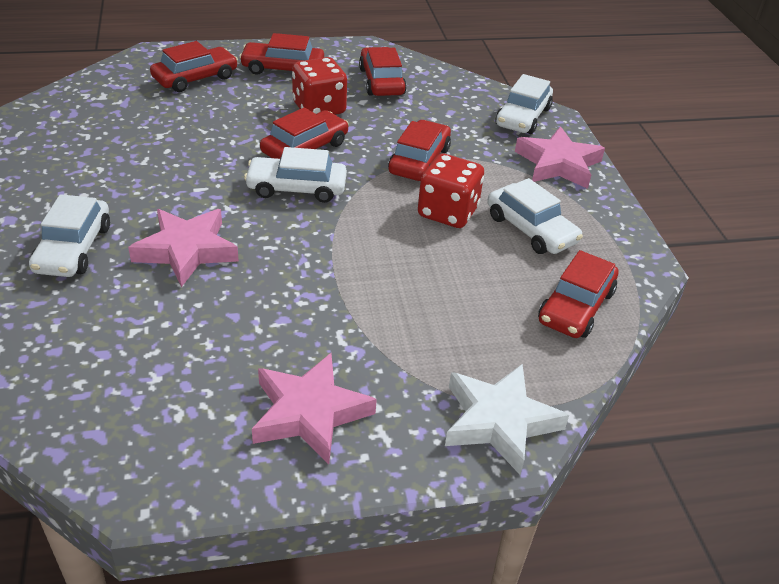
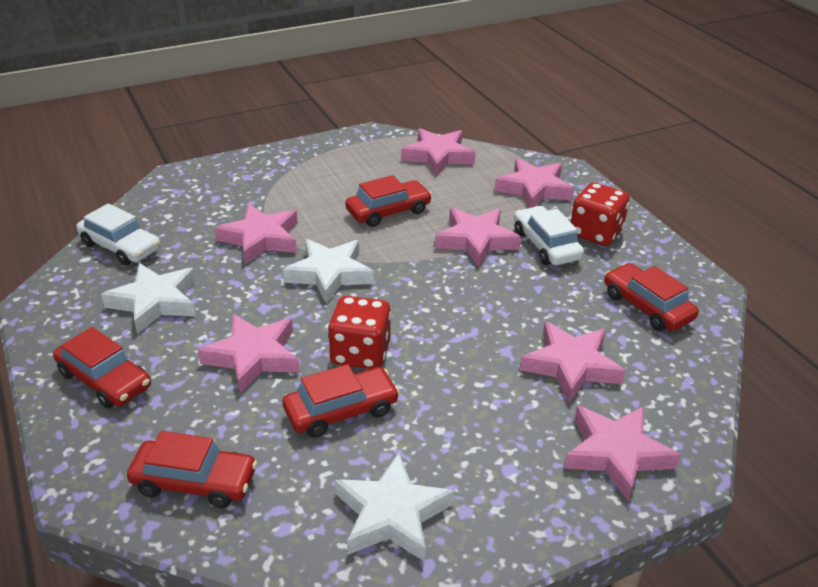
pink star: 3 -> 7
red car: 6 -> 5
white car: 4 -> 2
white star: 1 -> 3

